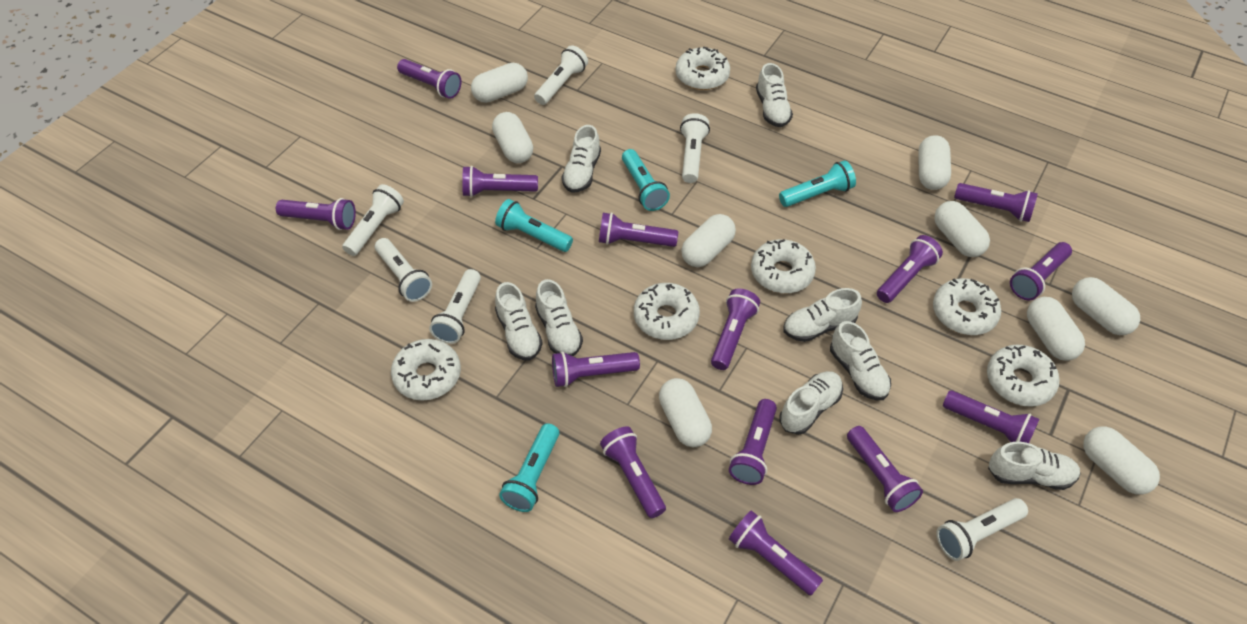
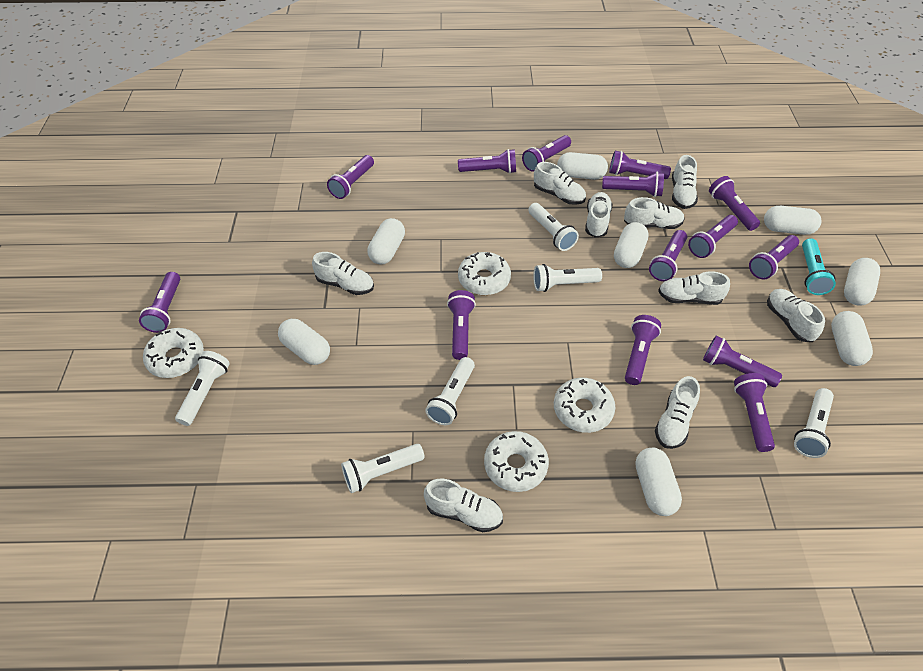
turquoise flashlight: 4 -> 1
white capsule: 9 -> 8
white donut: 6 -> 4
white shoe: 8 -> 9

